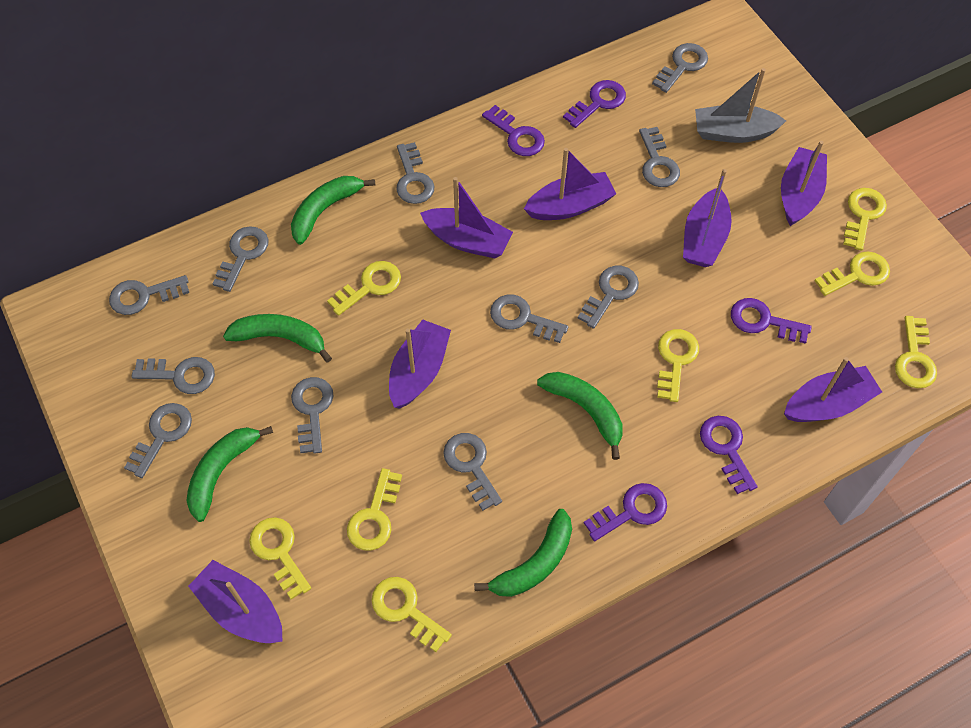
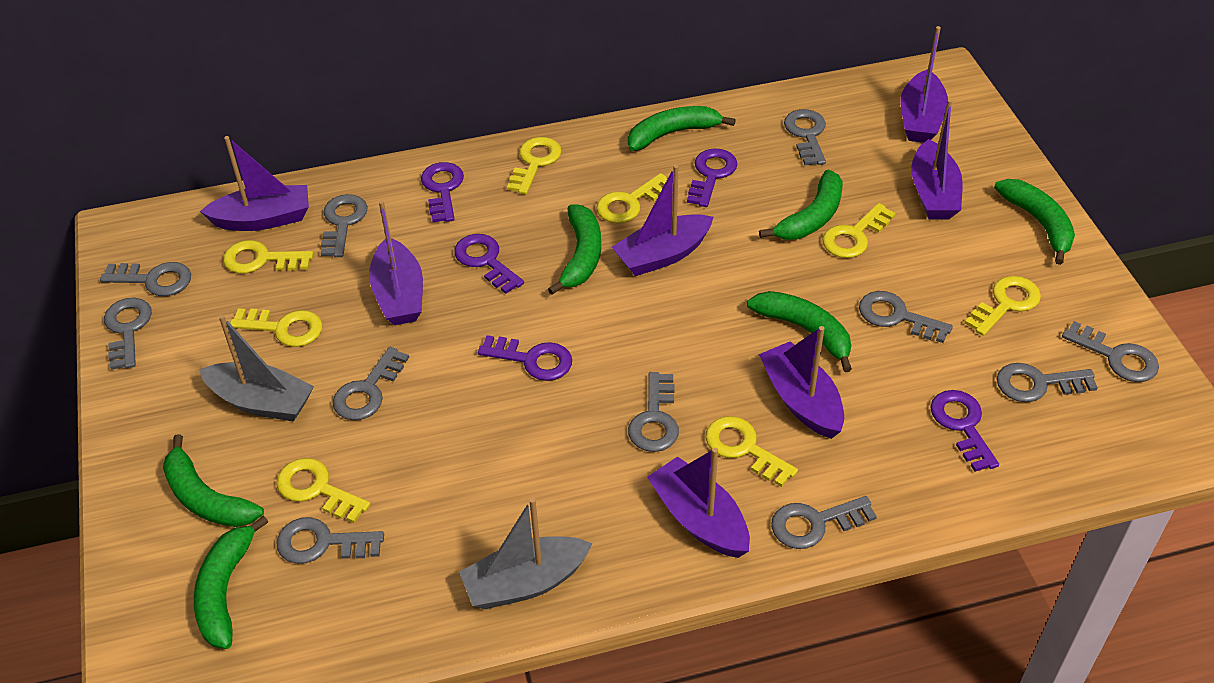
green banana: 5 -> 7
grey boat: 1 -> 2

